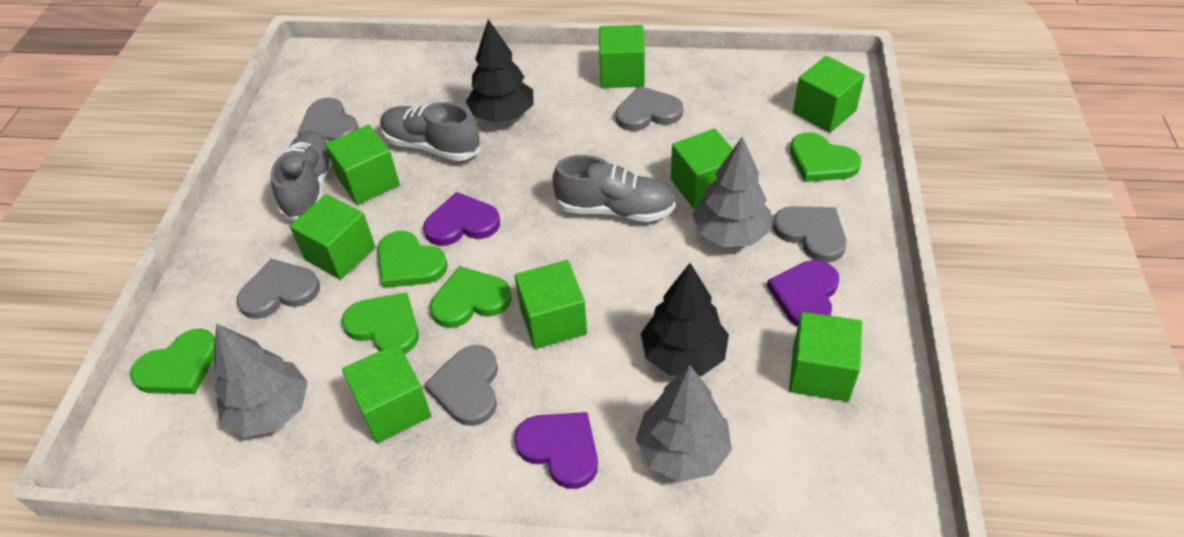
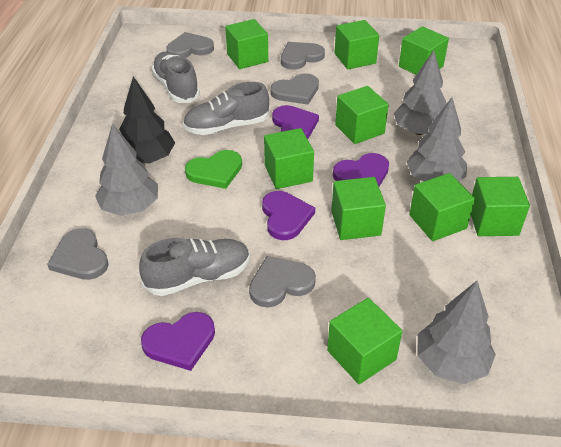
black tree: 2 -> 1
green cube: 8 -> 9
green heart: 5 -> 1
grey tree: 3 -> 4
purple heart: 3 -> 4

